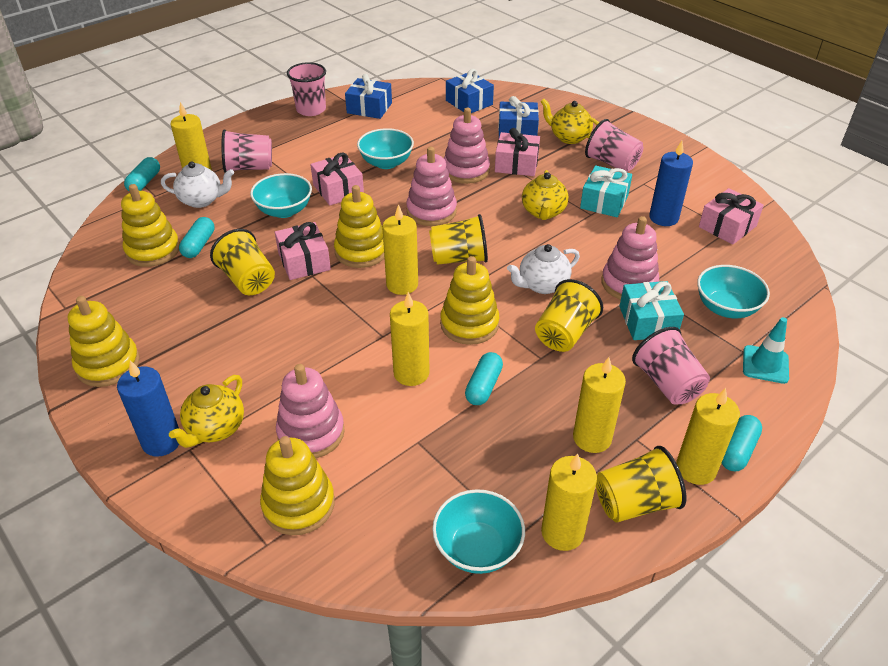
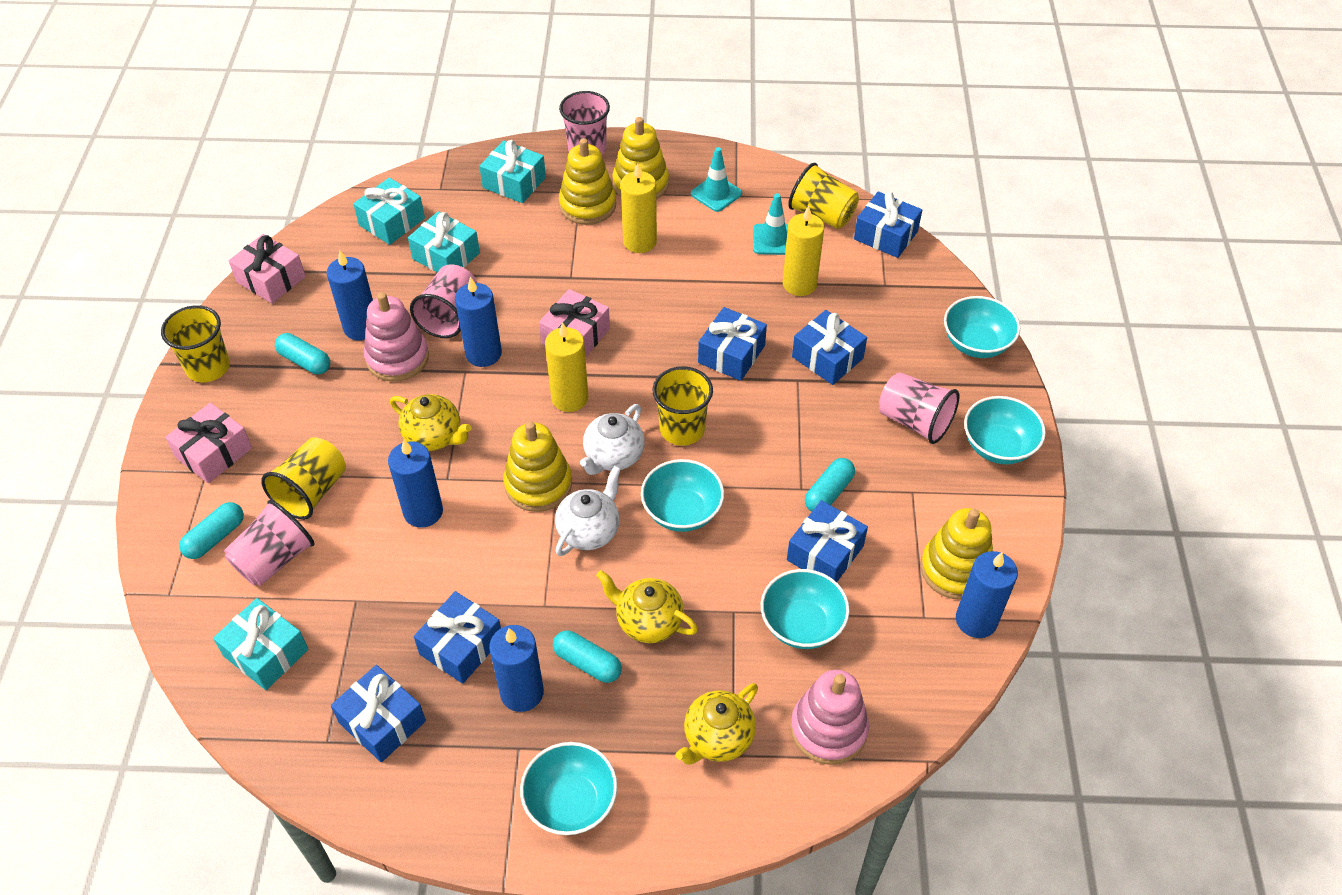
blue candle: 2 -> 5
blue gift: 3 -> 6
pink gift: 4 -> 3
pink stacking toy: 4 -> 2
turquoise bowl: 4 -> 5
turquoise gift: 2 -> 4
turquoise traffic cone: 1 -> 2
yellow candle: 6 -> 3
yellow stacking toy: 5 -> 4

